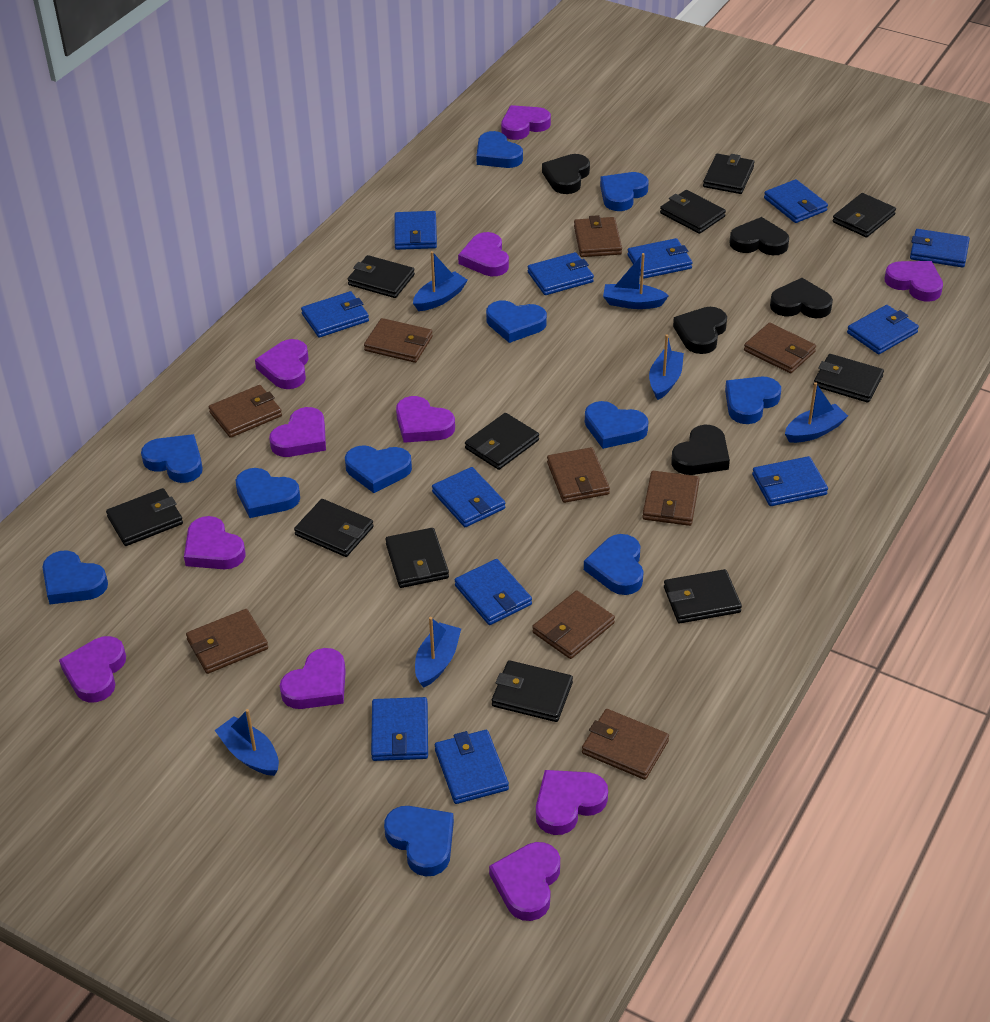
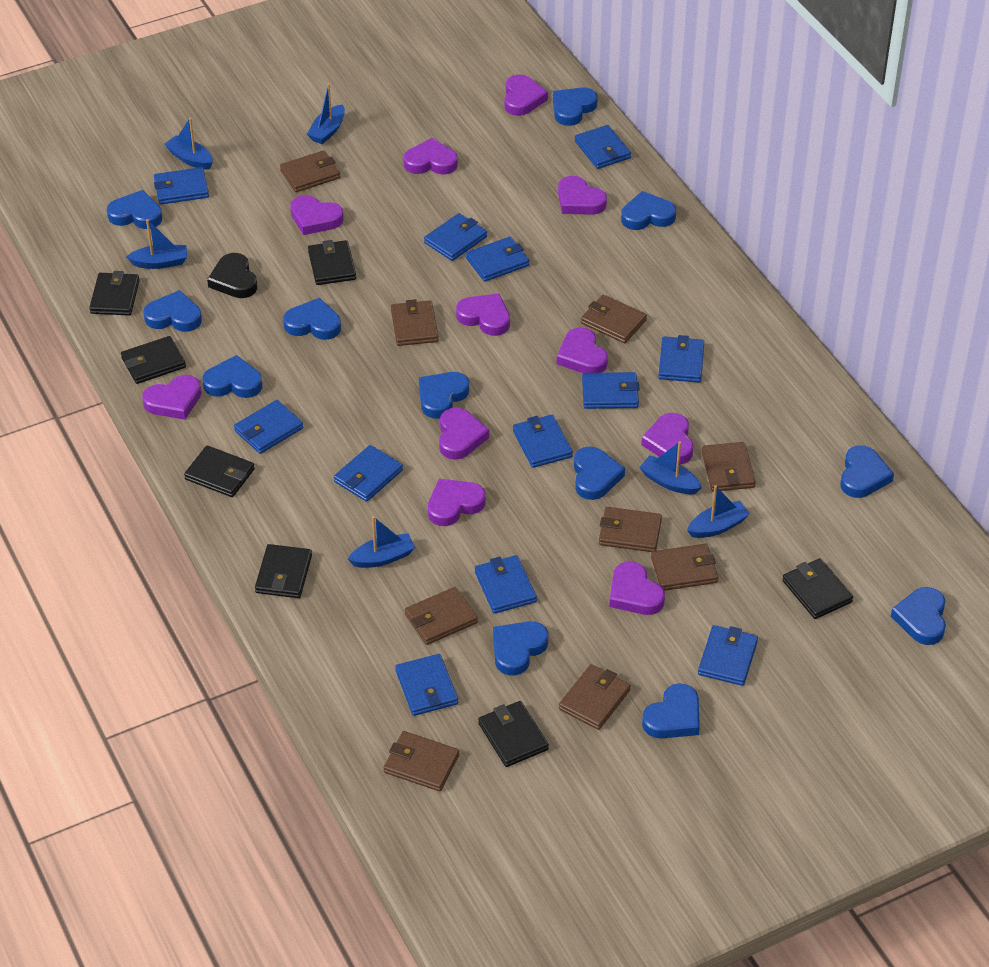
black heart: 5 -> 1
black wallet: 11 -> 7
blue heart: 11 -> 12

